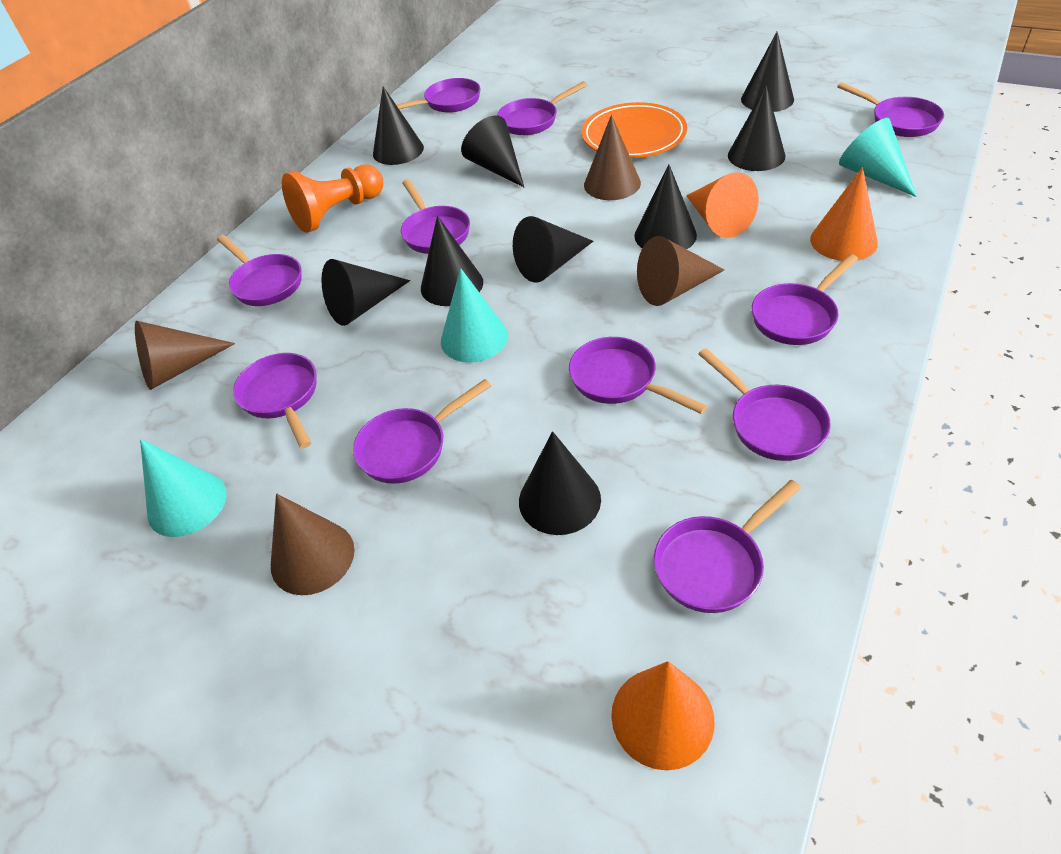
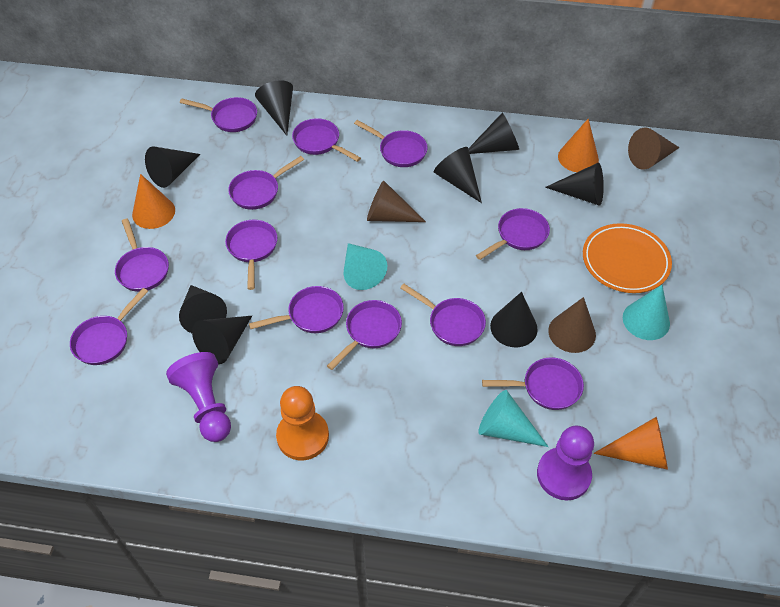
black cone: 9 -> 8
brown cone: 4 -> 3
purple pan: 11 -> 12
purple pawn: 0 -> 2

